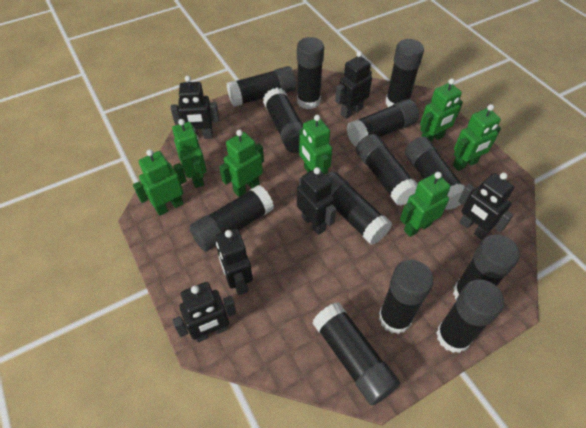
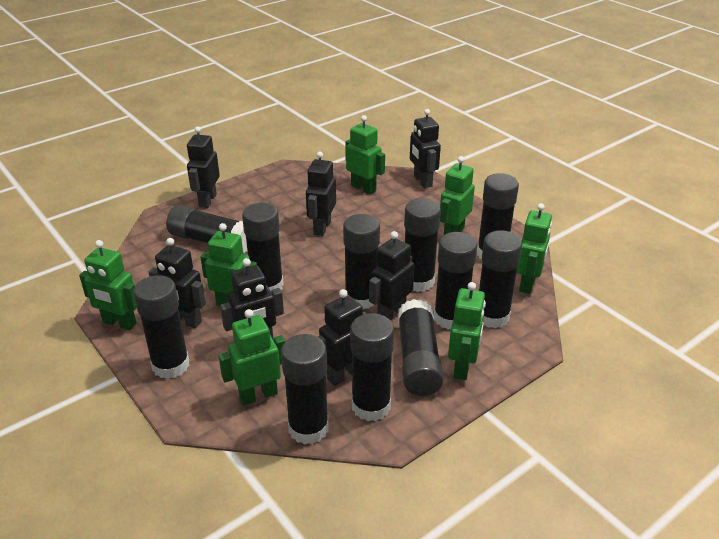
black glue stick: 13 -> 11
black robot: 6 -> 7

